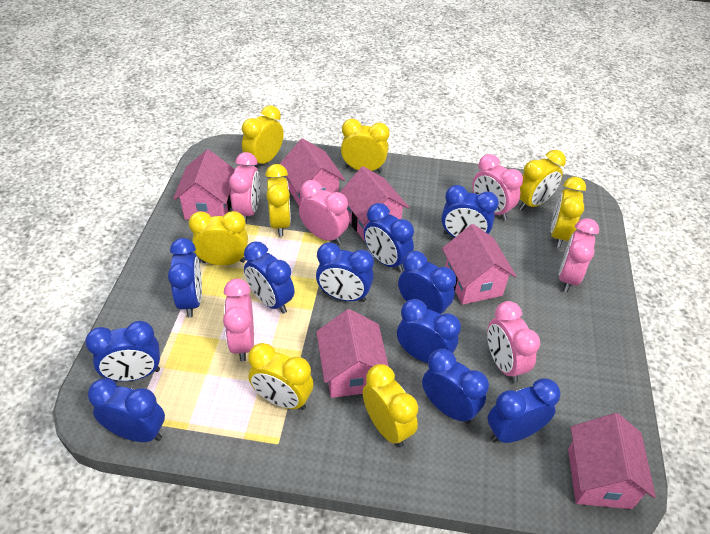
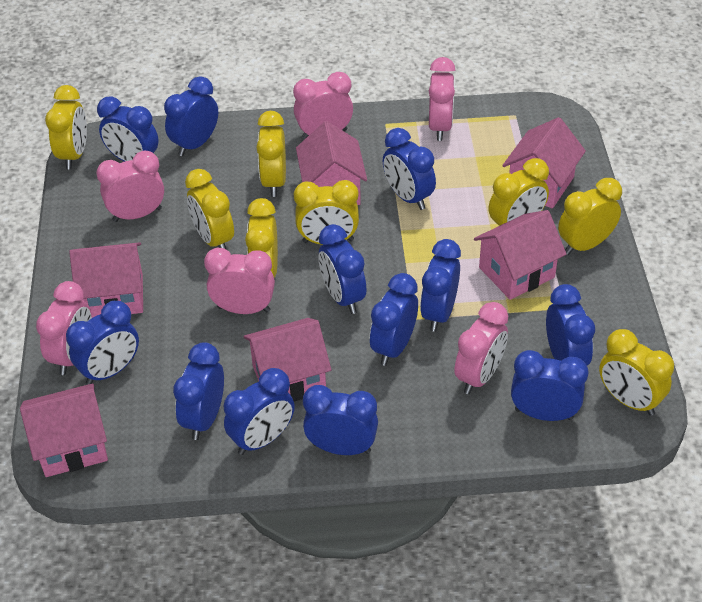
blue clock: 11 -> 12

